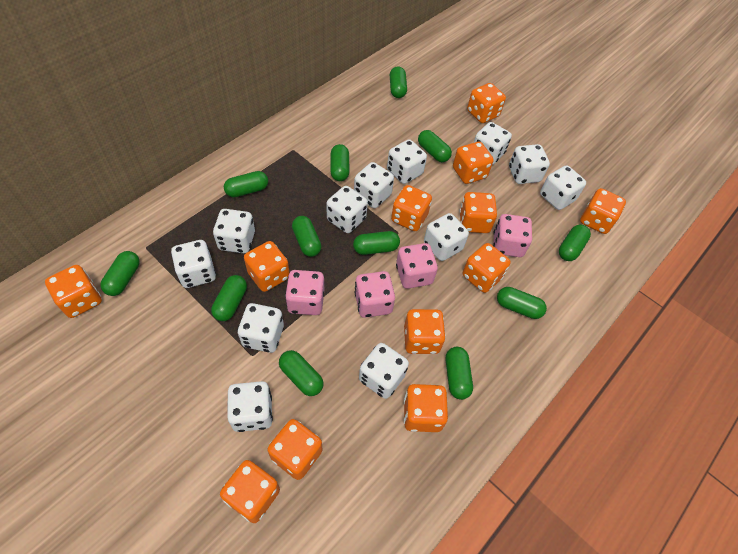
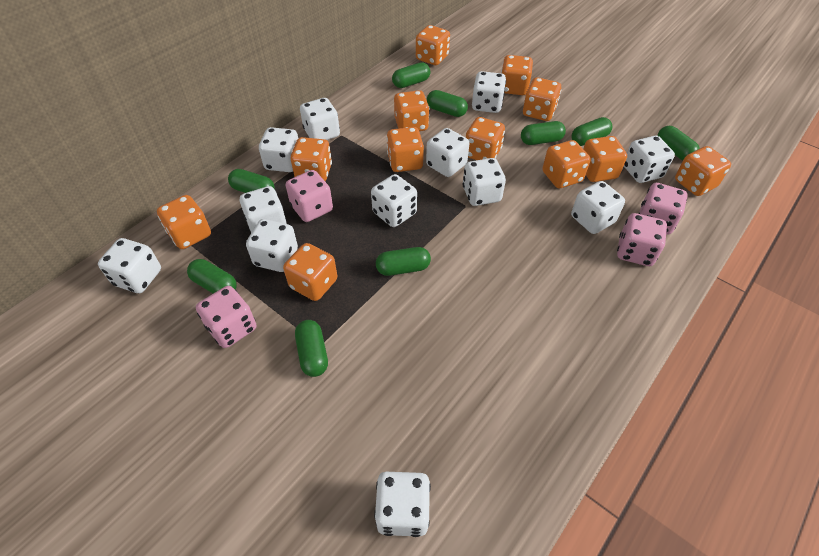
green capsule: 12 -> 9

